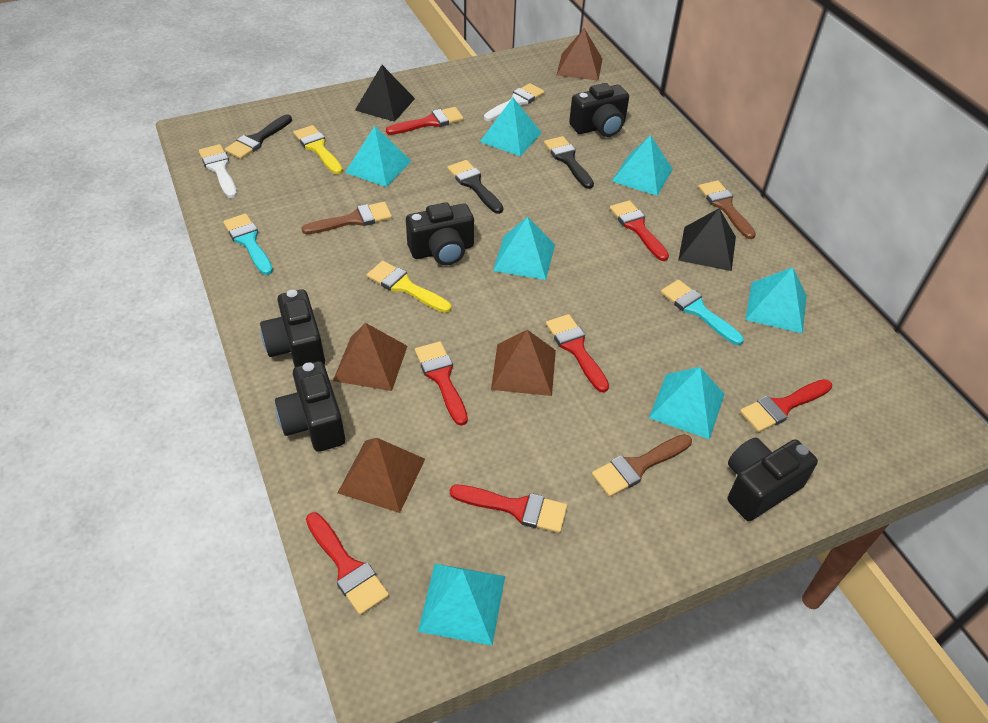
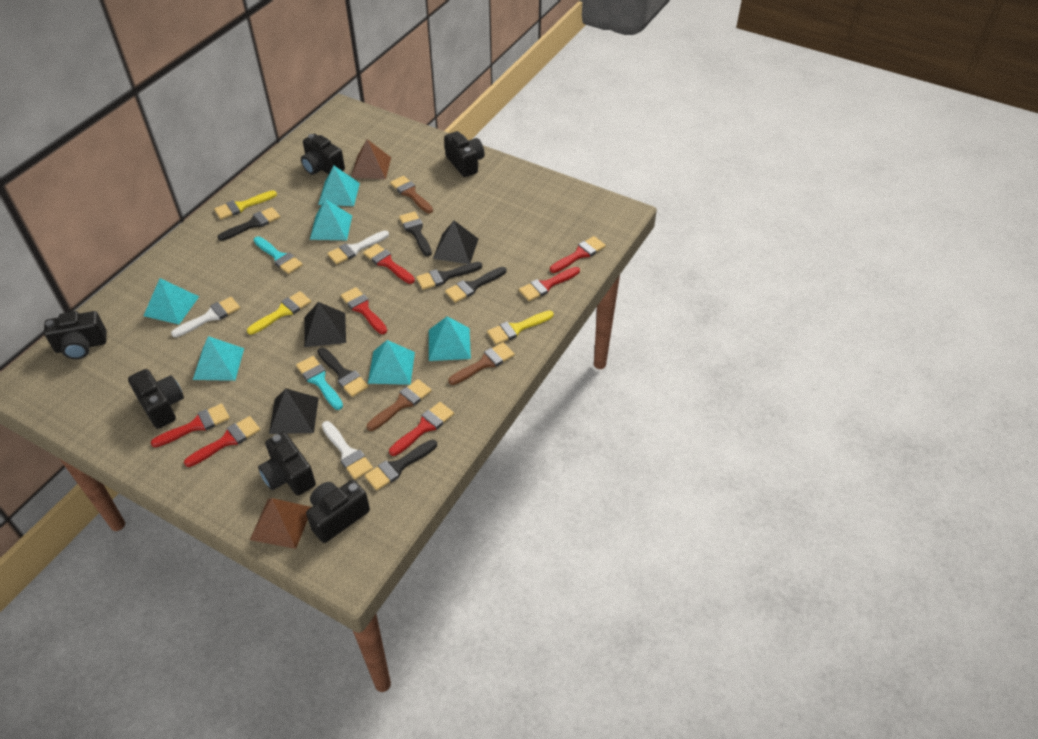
black brush: 3 -> 6
black camera: 5 -> 6
black pyramid: 2 -> 3
brown pyramid: 4 -> 2
turquoise pyramid: 7 -> 6
white brush: 2 -> 3
yellow brush: 2 -> 3

